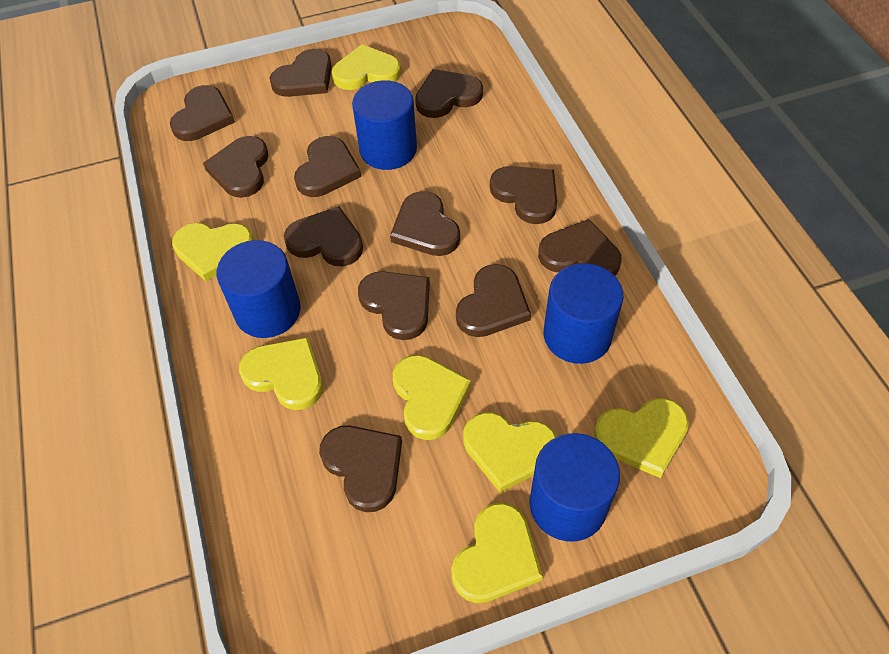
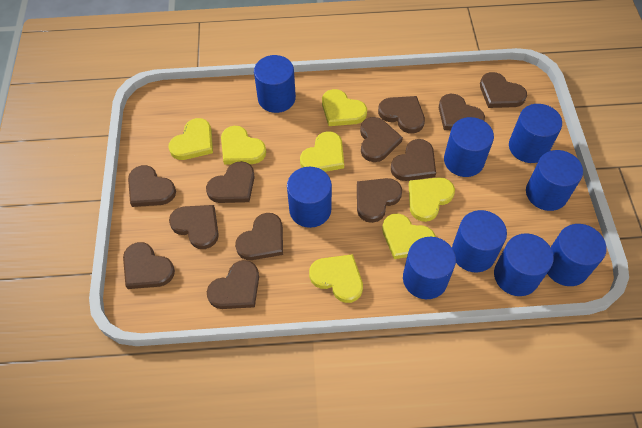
blue cylinder: 4 -> 9

